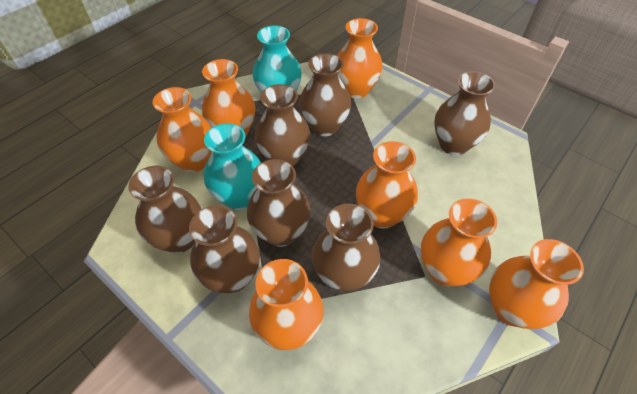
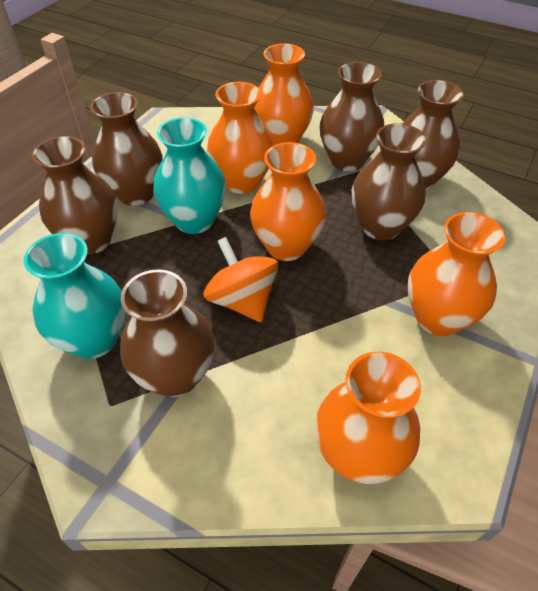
brown vase: 7 -> 6
orange spinning top: 0 -> 1
orange vase: 7 -> 5

